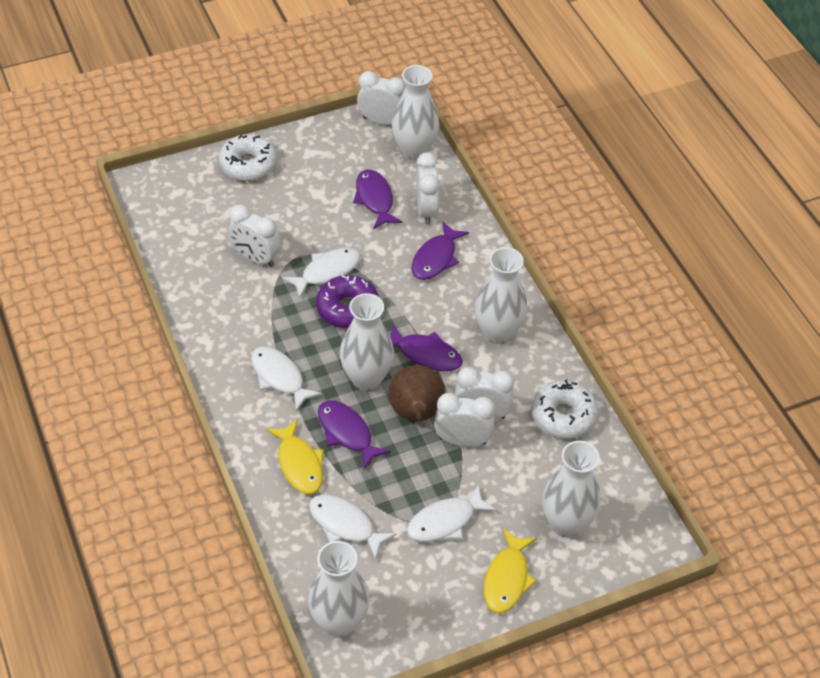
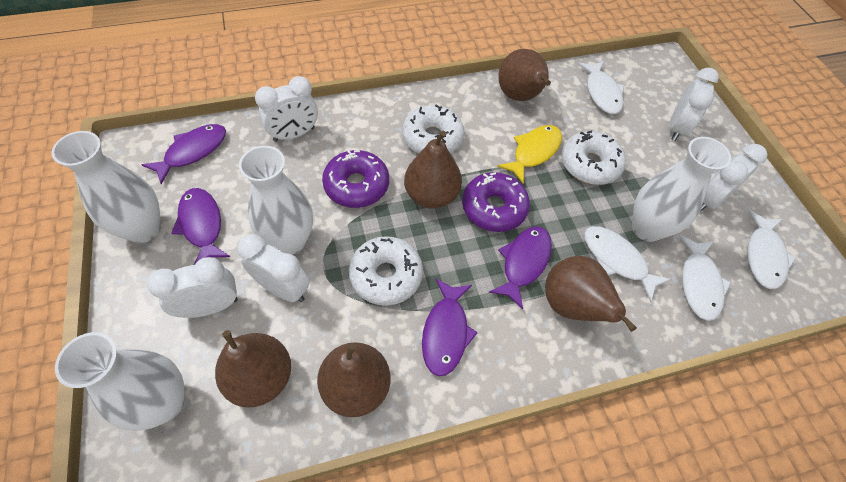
brown pear: 1 -> 5
purple donut: 1 -> 2
white donut: 2 -> 3
white vase: 5 -> 4
yellow fish: 2 -> 1

